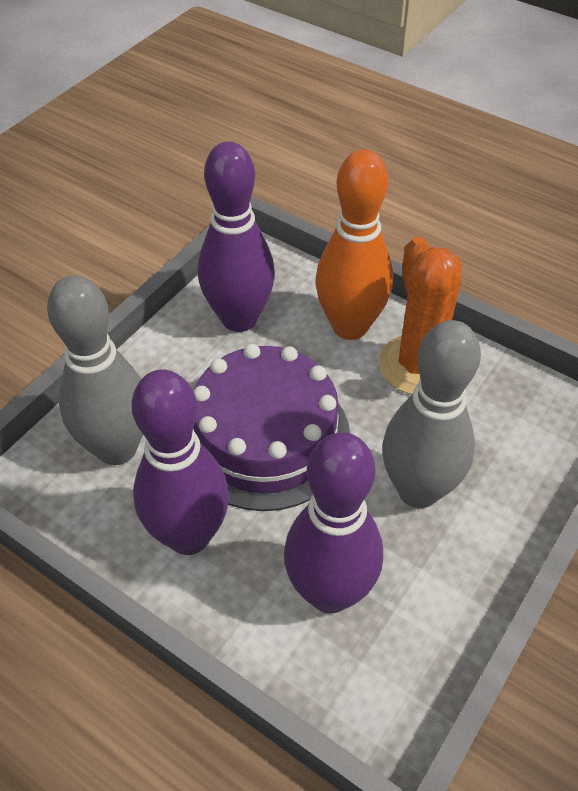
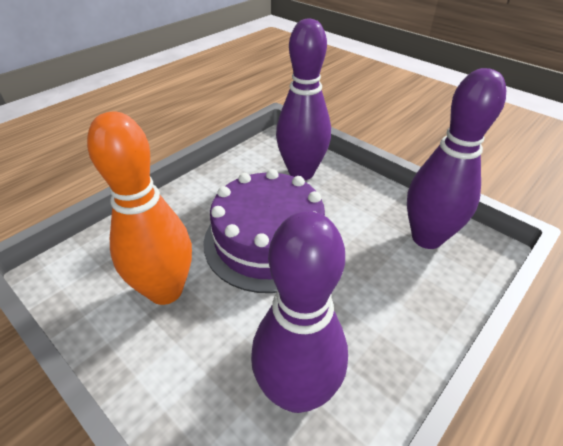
grey bowling pin: 2 -> 0
orange cactus: 1 -> 0

